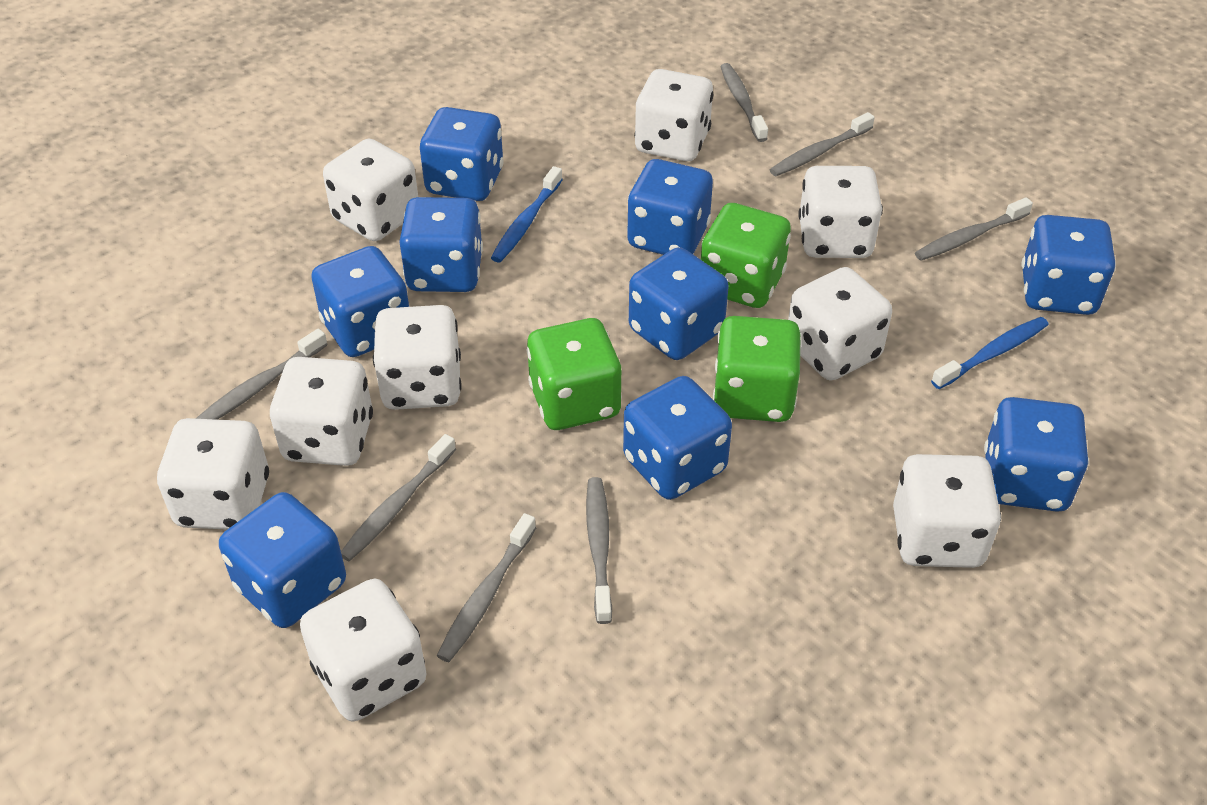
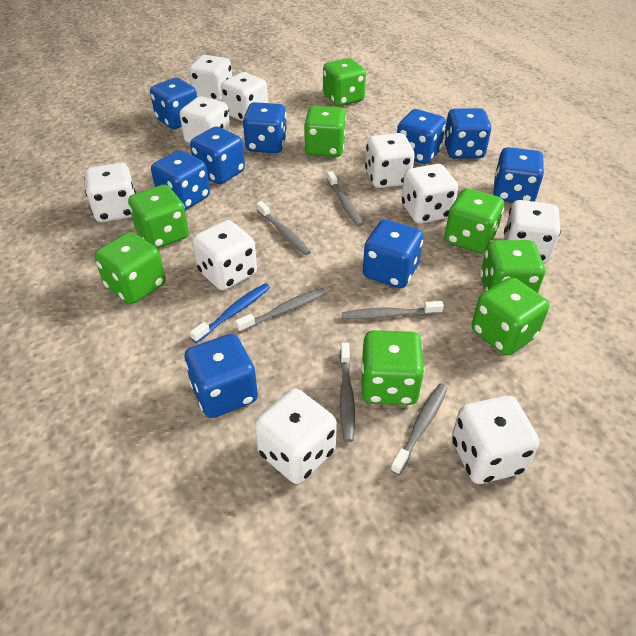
blue toothbrush: 2 -> 1
green dice: 3 -> 8
grey toothbrush: 7 -> 6
white dice: 9 -> 10

